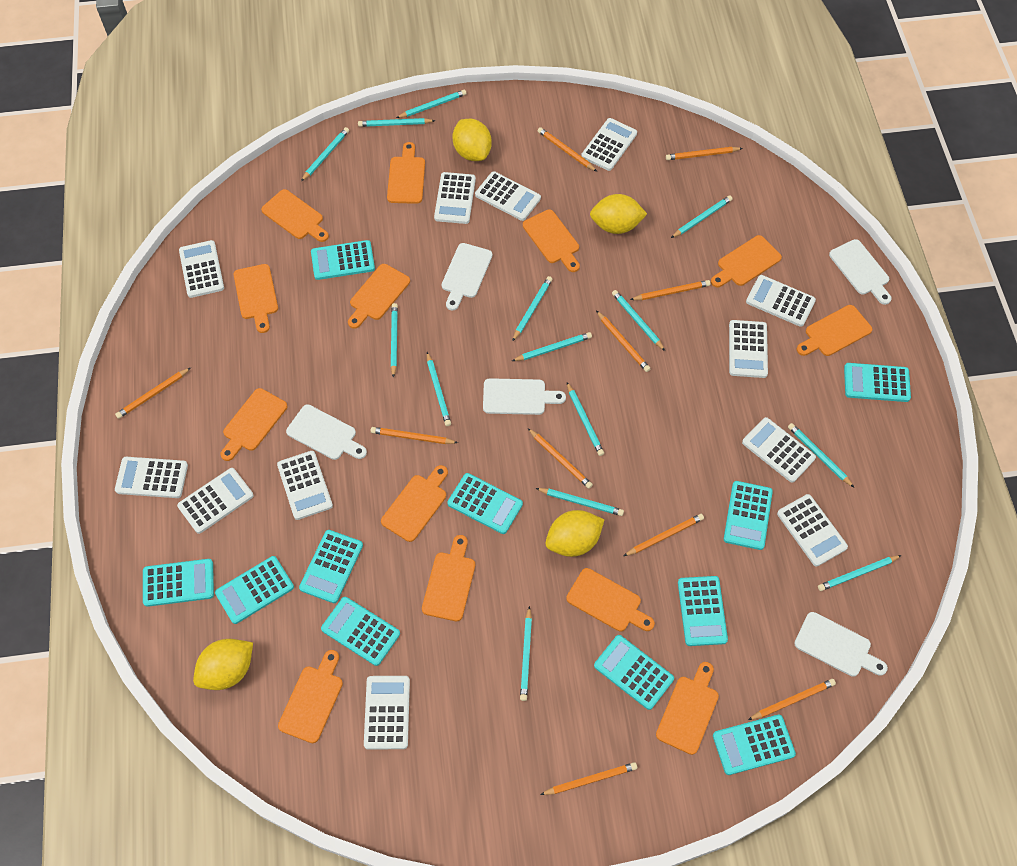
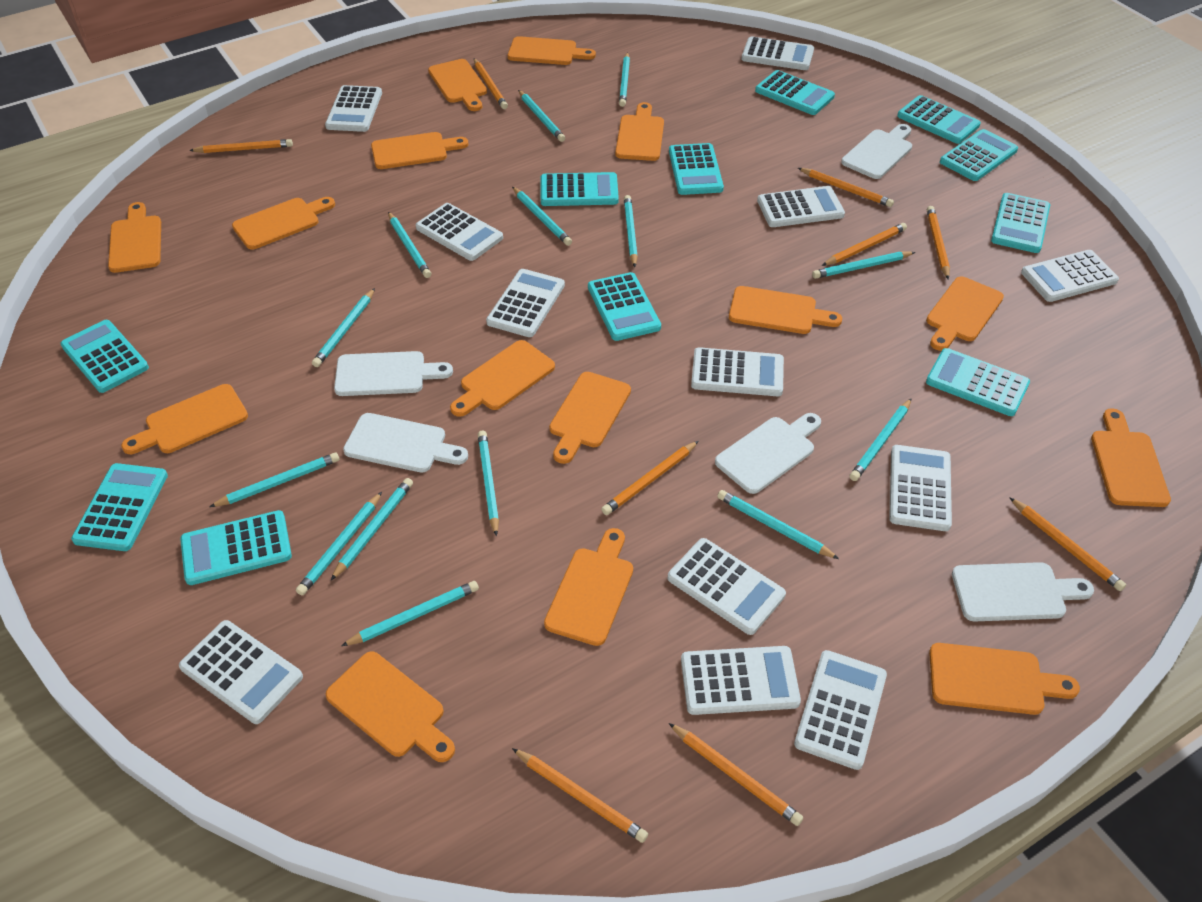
orange cutting board: 13 -> 15
orange pencil: 10 -> 9
yellow lemon: 4 -> 0

